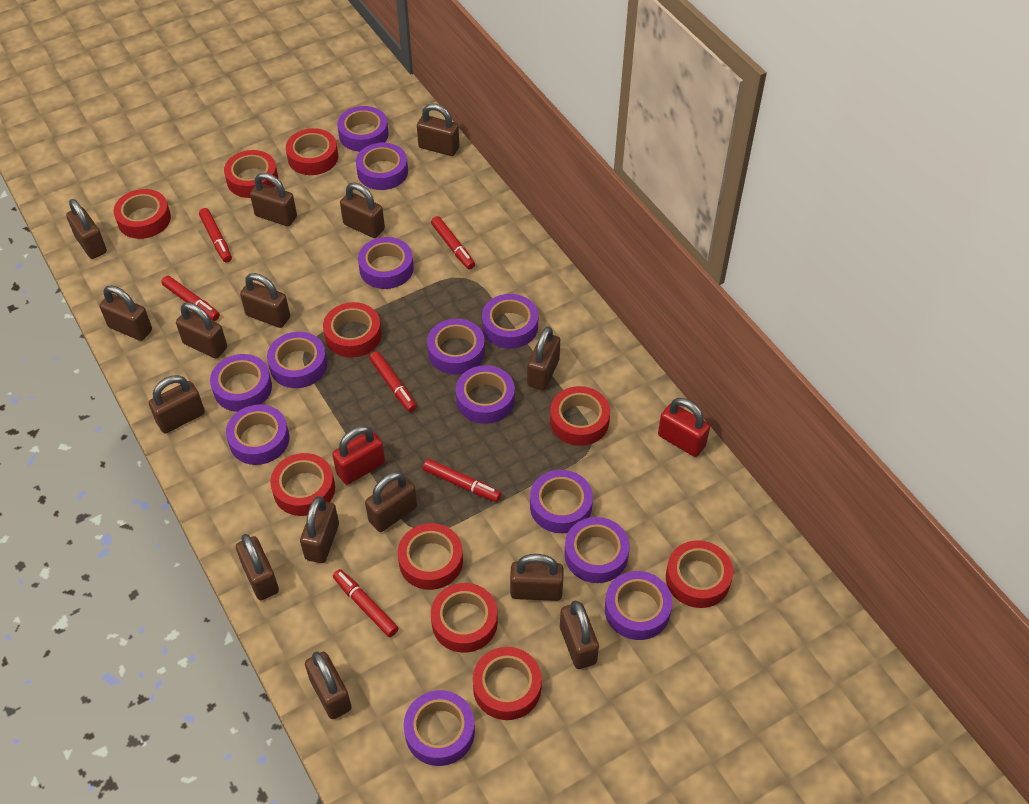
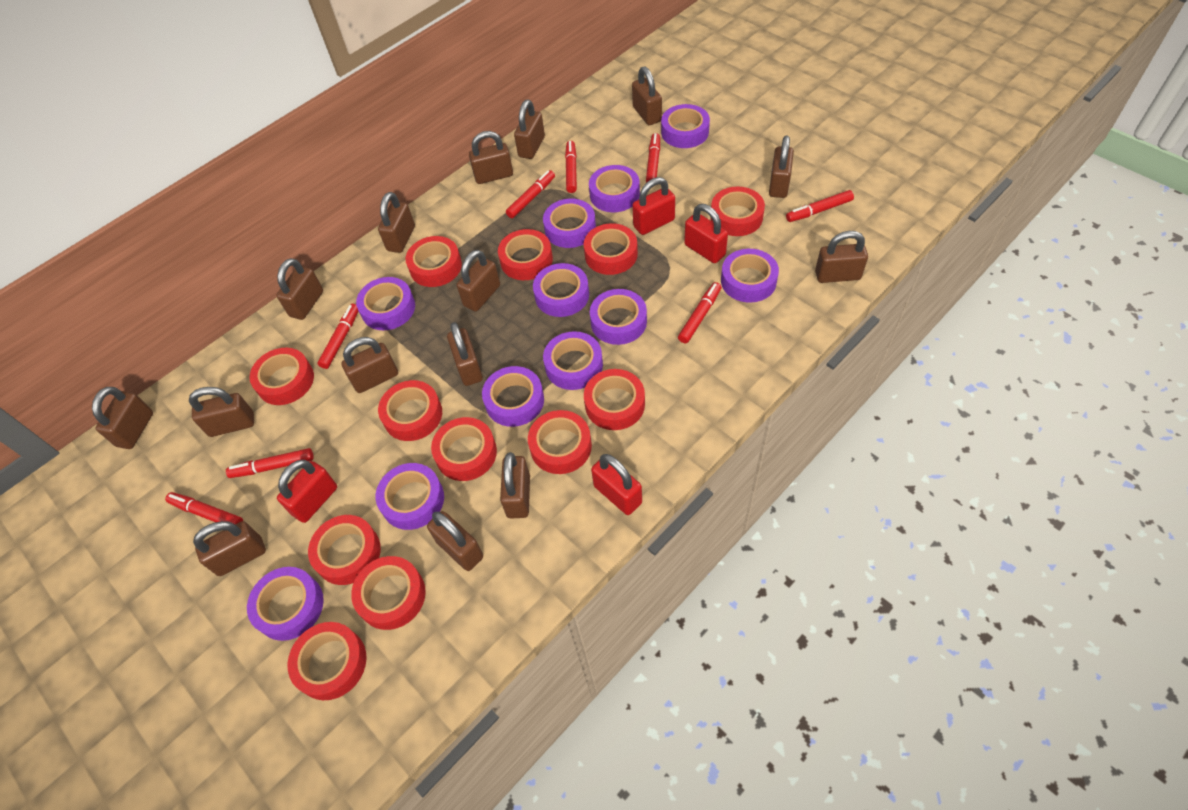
purple tape: 13 -> 11
red marker: 6 -> 8
red padlock: 2 -> 4
red tape: 10 -> 12

